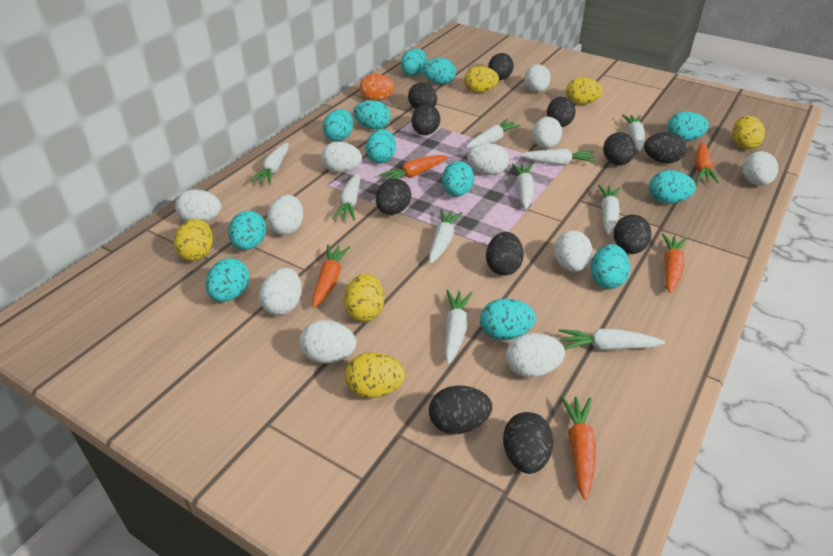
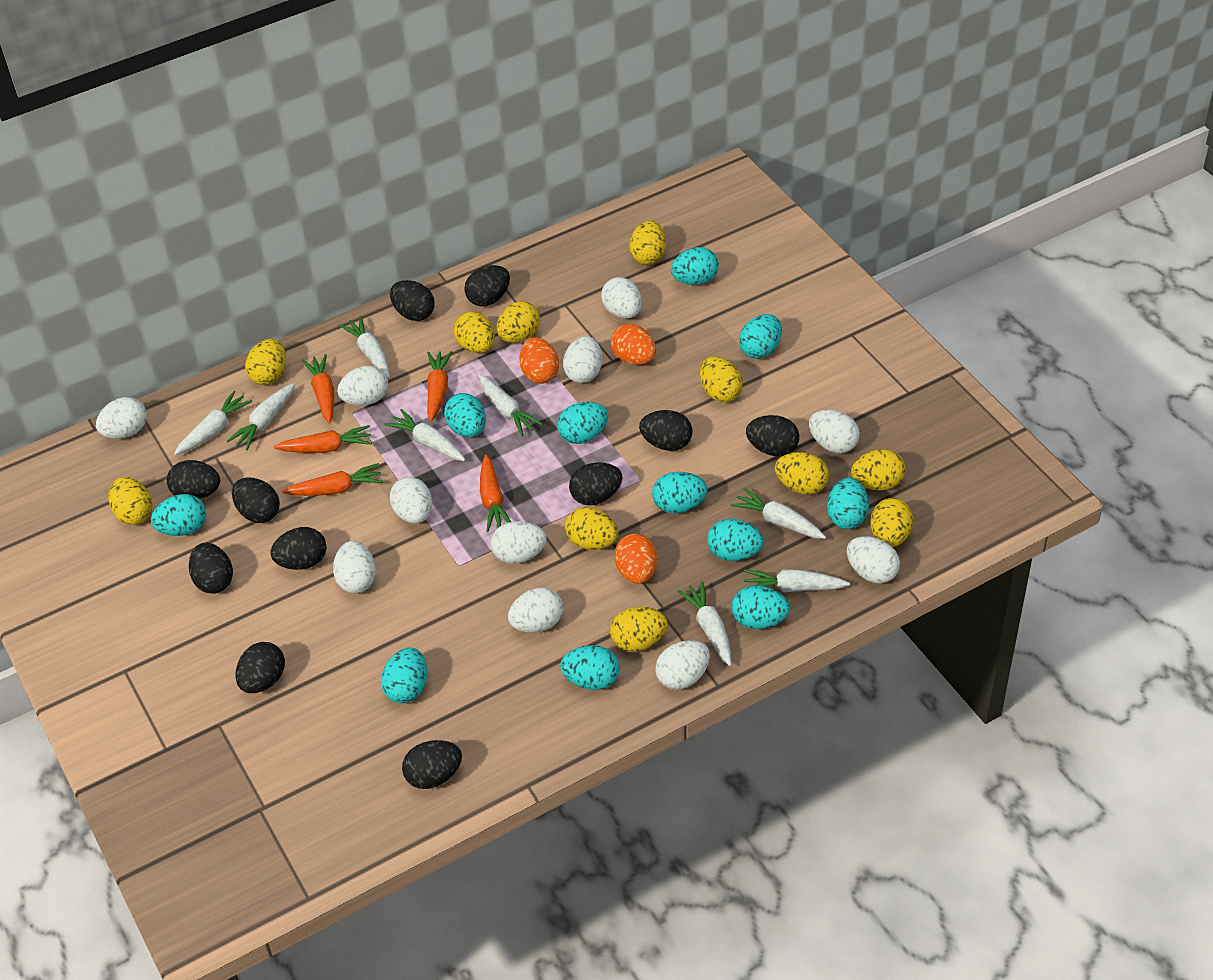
orange egg: 1 -> 3
turquoise egg: 12 -> 11
white carrot: 10 -> 8
yellow egg: 6 -> 11

